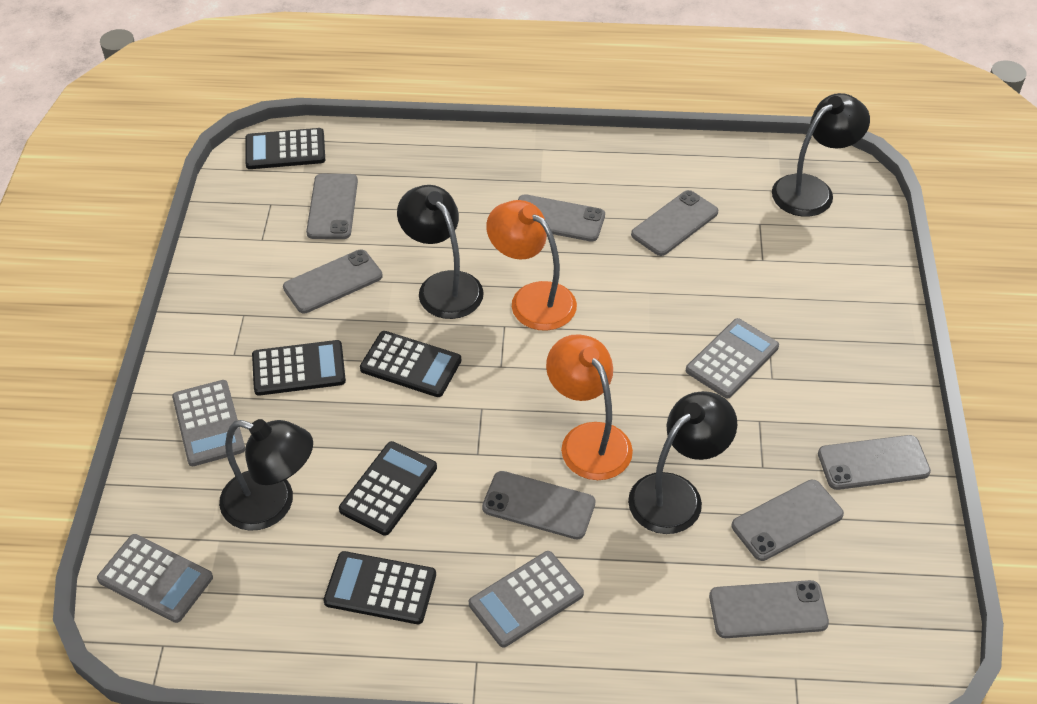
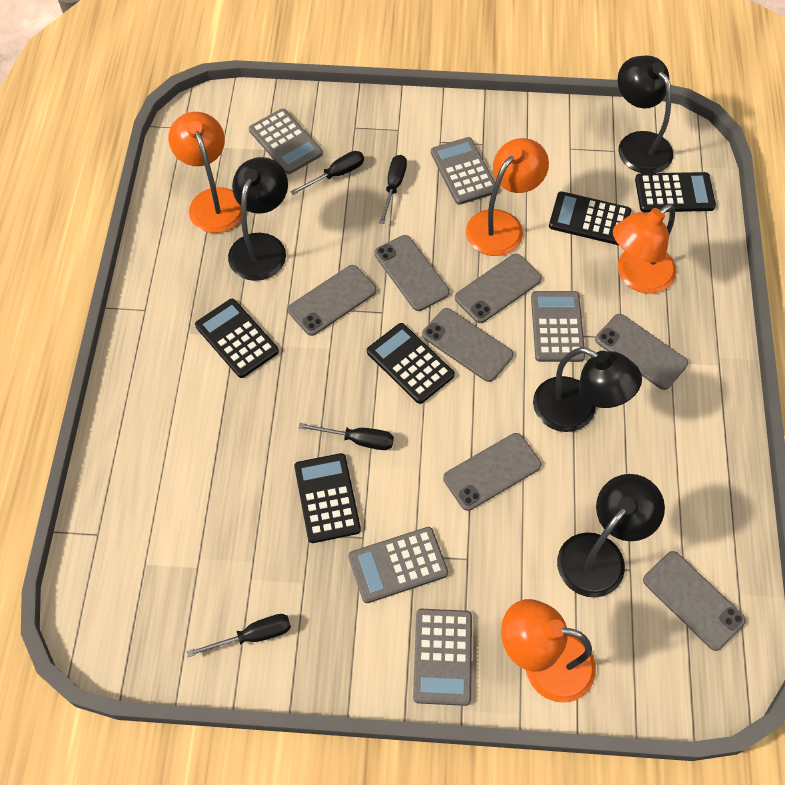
black screwdriver: 0 -> 4
grey calculator: 4 -> 5
grey phone: 8 -> 7
orange lamp: 2 -> 4

